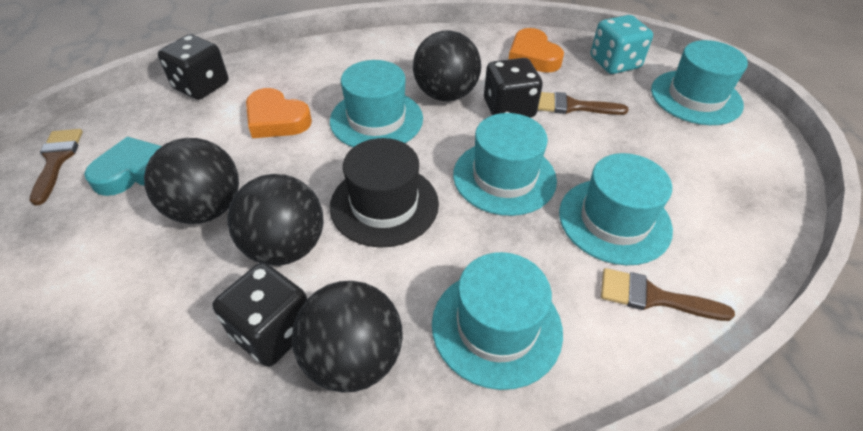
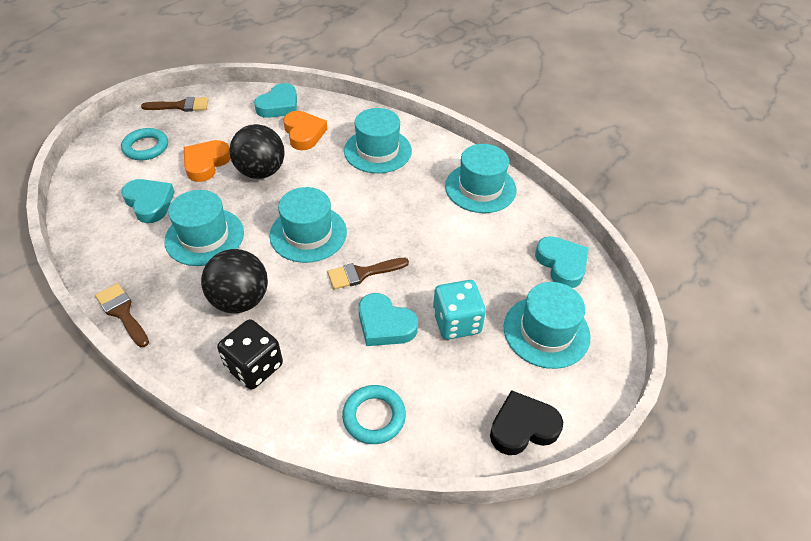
black ball: 4 -> 2
black dice: 3 -> 1
black hat: 1 -> 0
black heart: 0 -> 1
turquoise heart: 1 -> 4
turquoise ring: 0 -> 2

